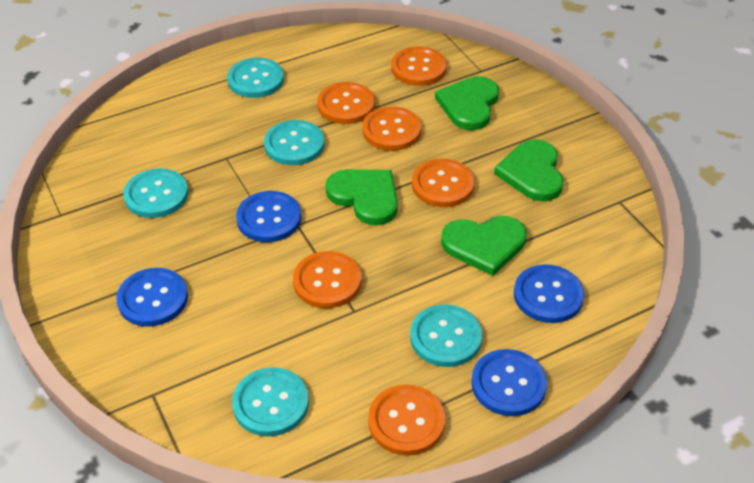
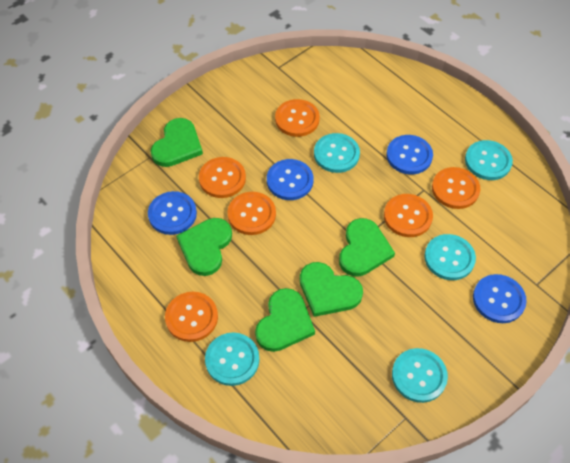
green heart: 4 -> 5

